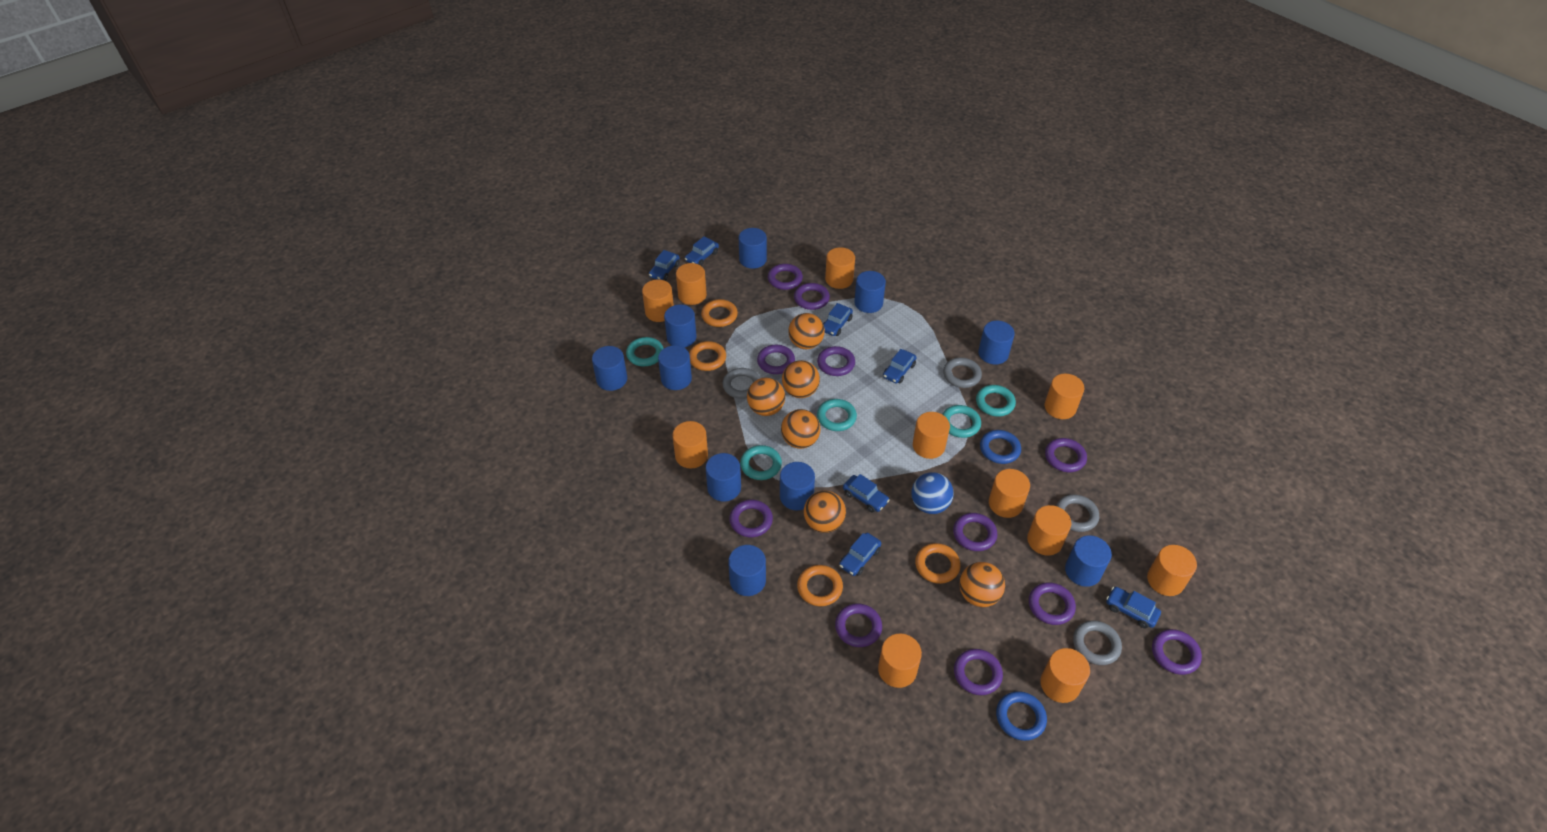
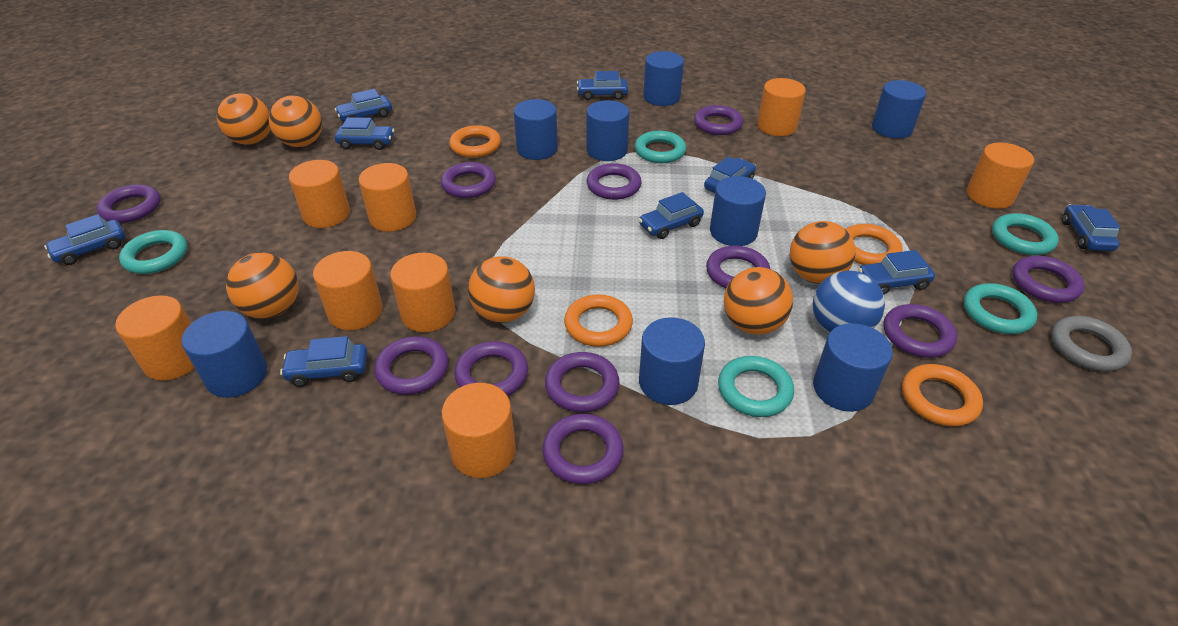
blue car: 7 -> 9
blue cylinder: 10 -> 8
blue ring: 2 -> 0
grey ring: 4 -> 1
orange cylinder: 11 -> 8

